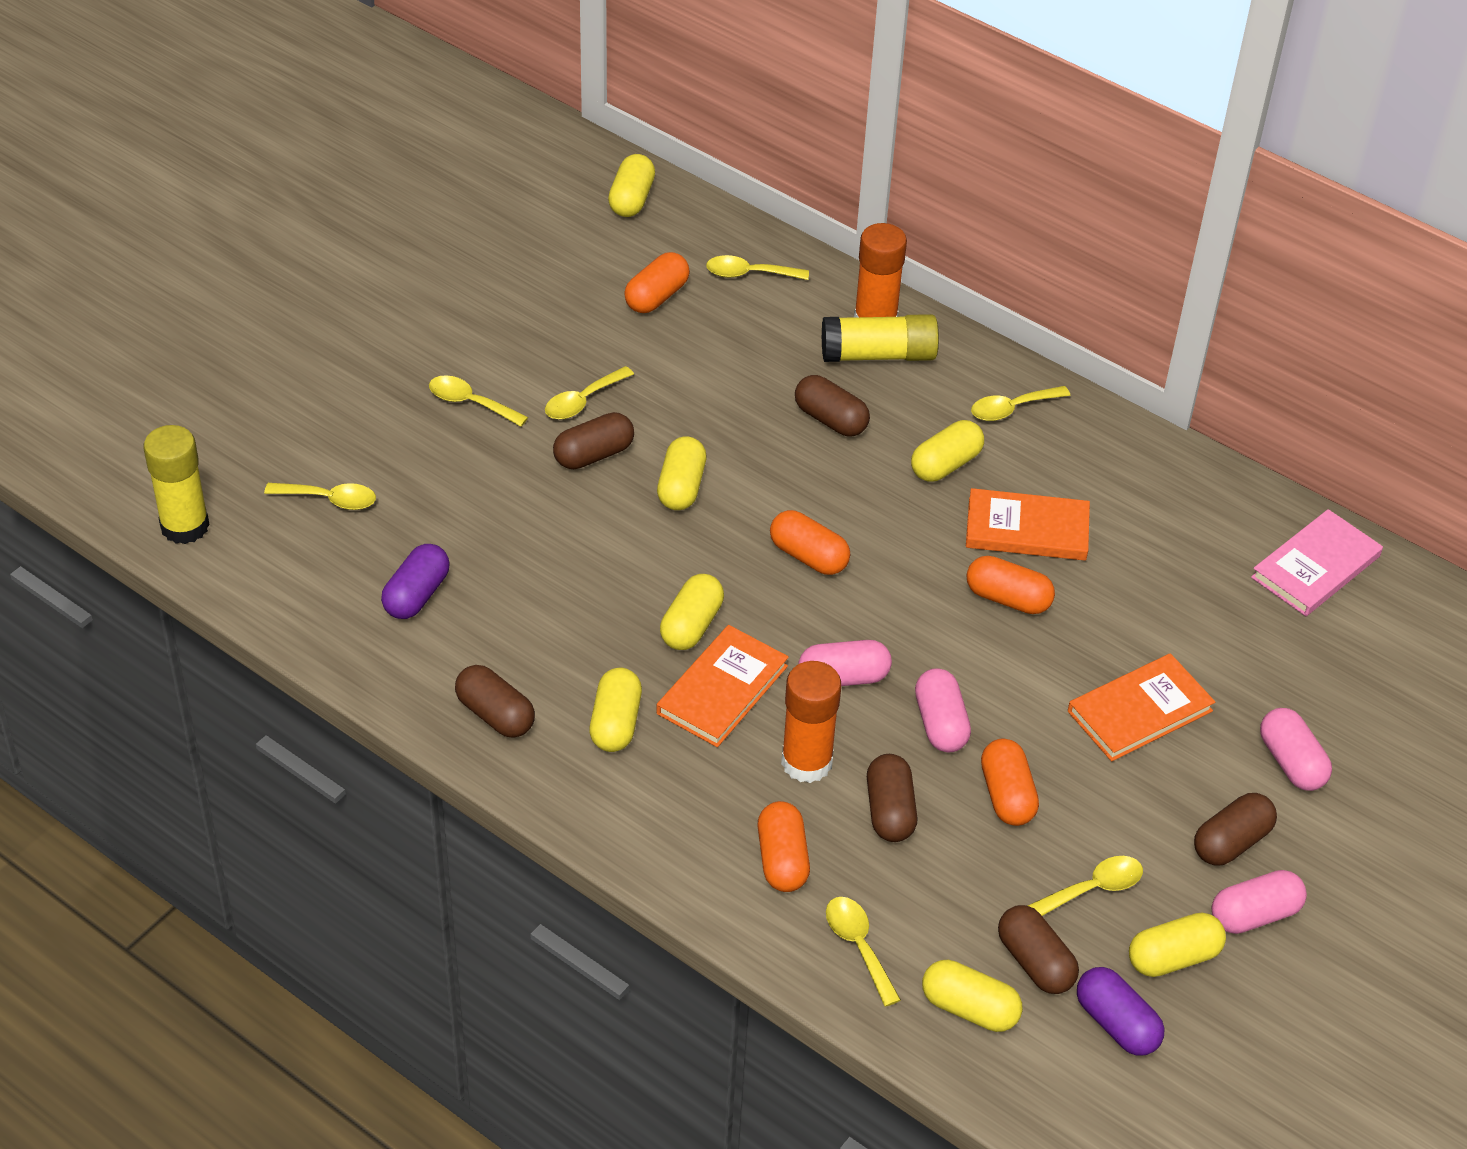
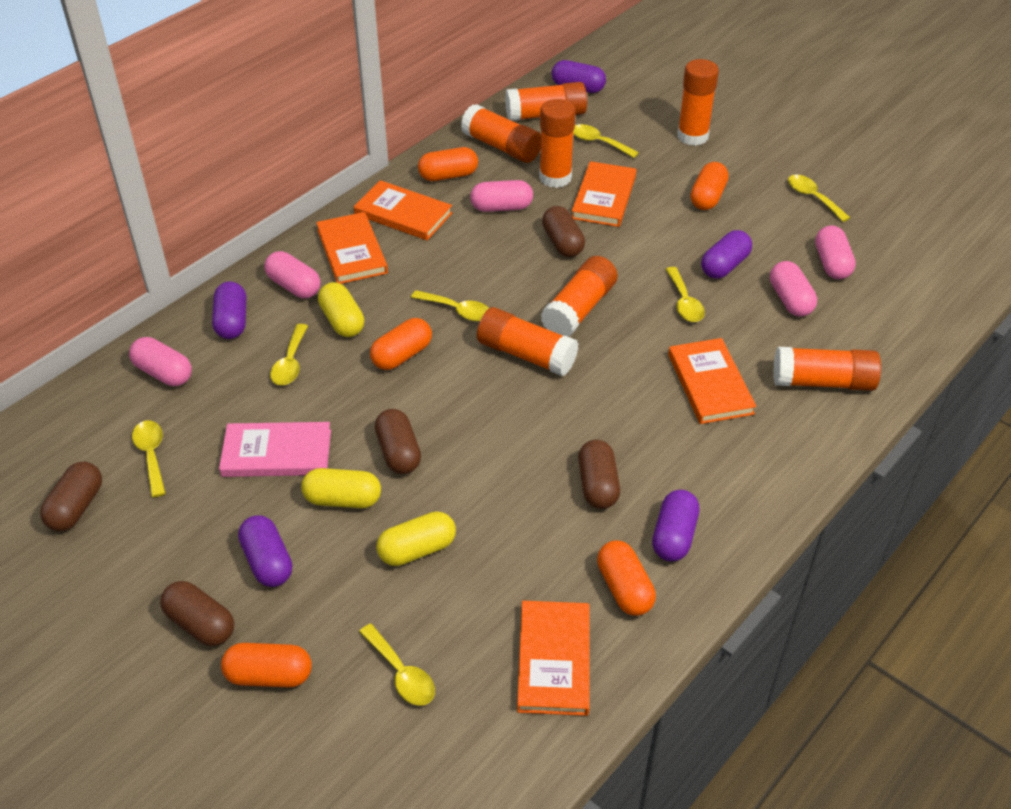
brown capsule: 6 -> 5
orange book: 3 -> 5
orange glue stick: 2 -> 7
pink capsule: 4 -> 5
purple capsule: 2 -> 5
yellow capsule: 7 -> 3
yellow glue stick: 2 -> 0

